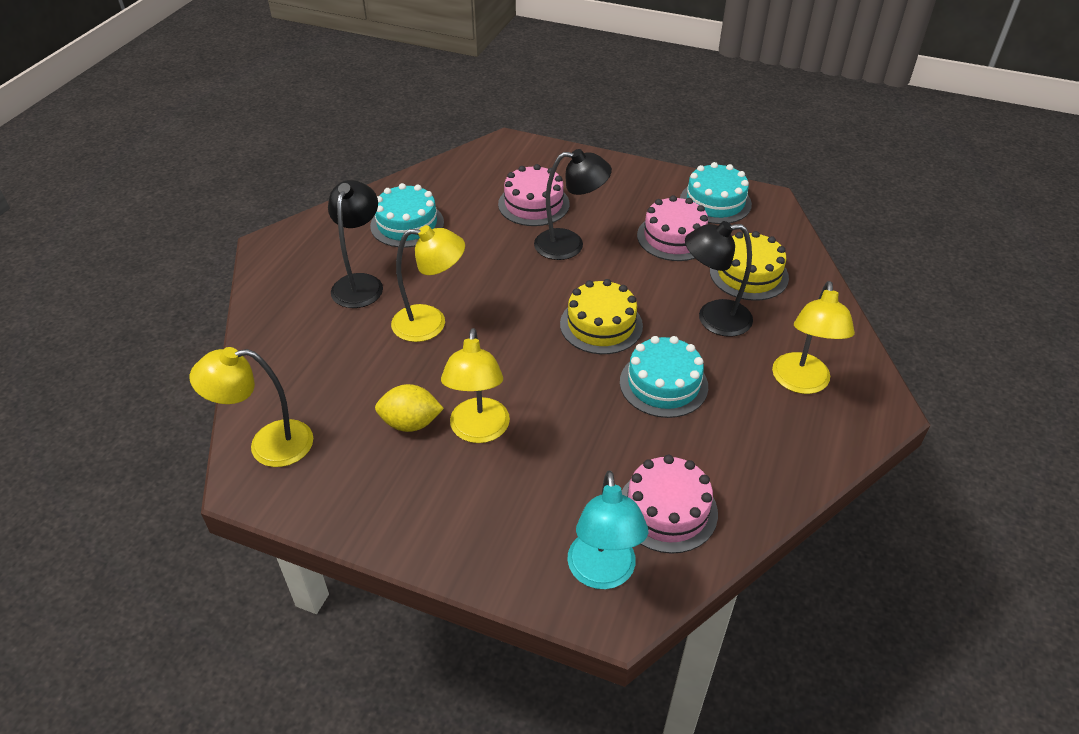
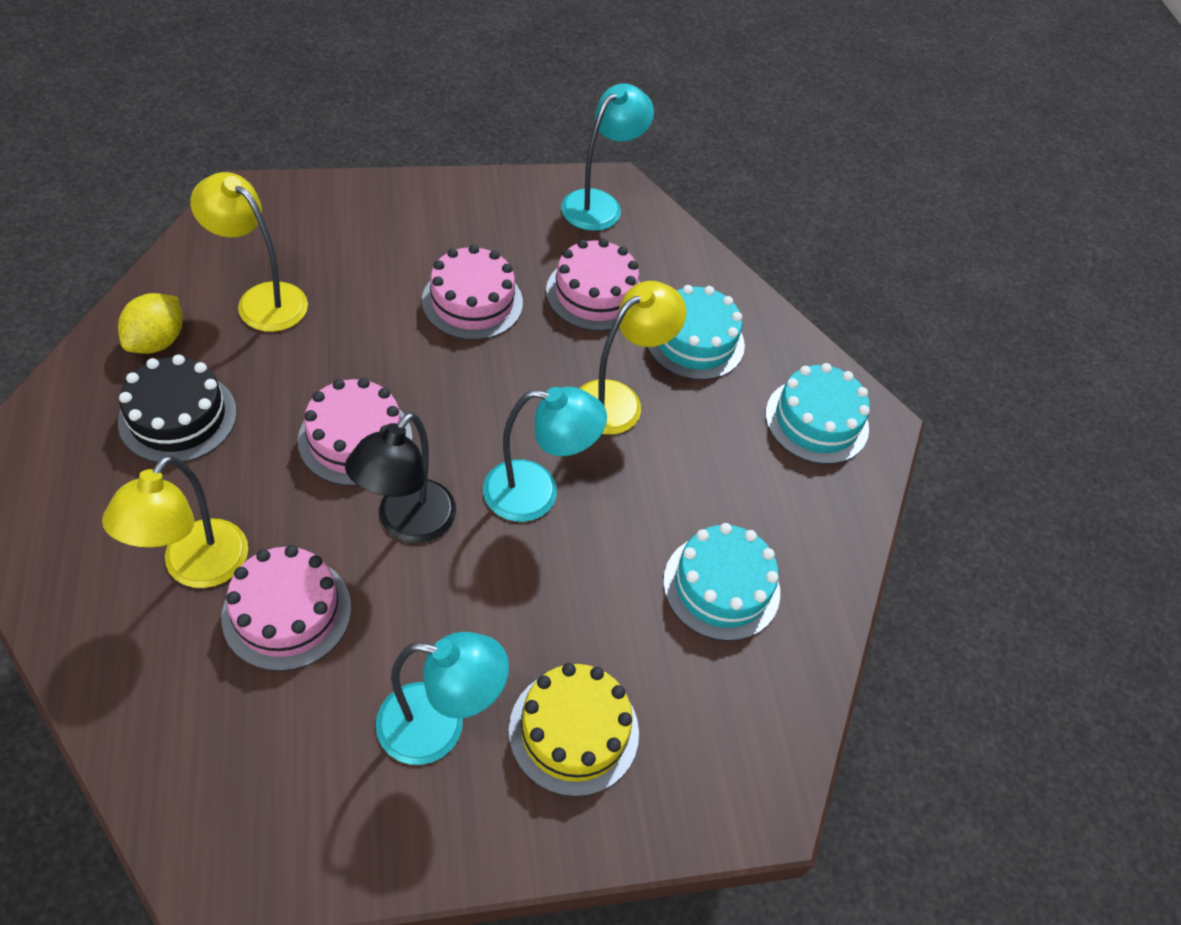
black cake: 0 -> 1
black lamp: 3 -> 1
pink cake: 3 -> 4
turquoise lamp: 1 -> 3
yellow cake: 2 -> 1
yellow lamp: 4 -> 3

